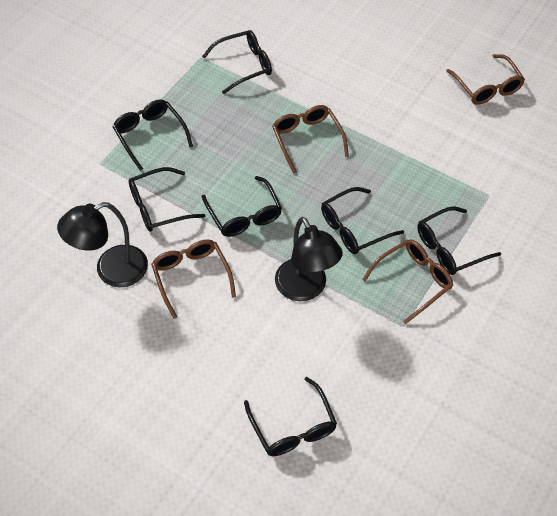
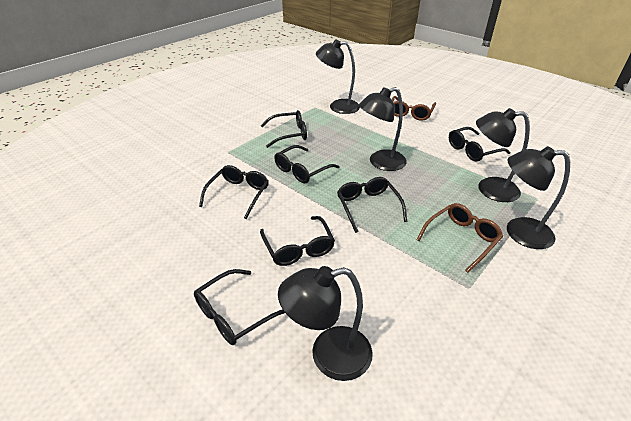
black lamp: 2 -> 5
brown glasses: 4 -> 2

